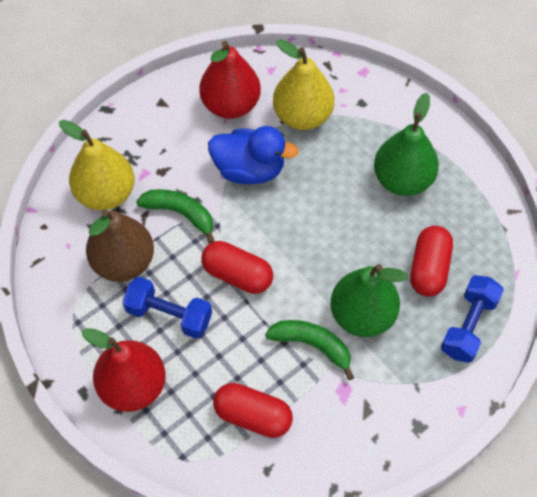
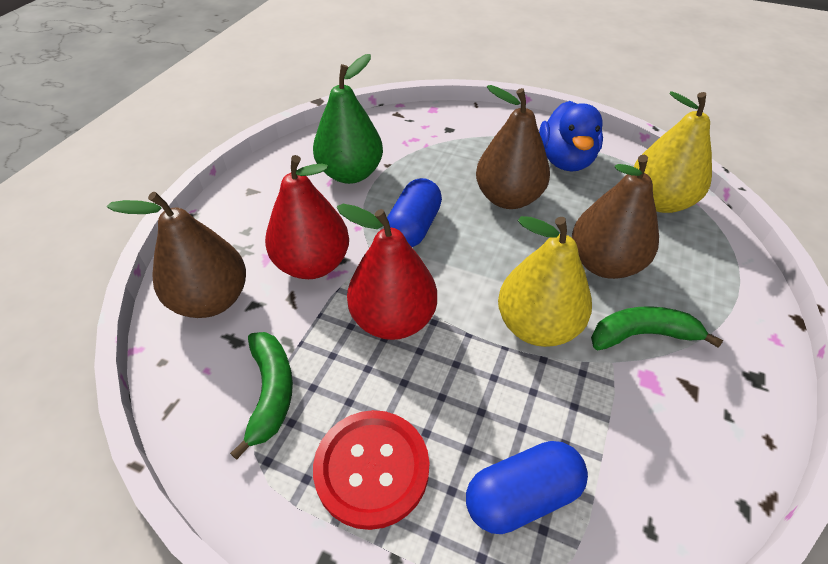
blue capsule: 0 -> 2
blue dumbbell: 2 -> 0
brown pear: 1 -> 3
green pear: 2 -> 1
red button: 0 -> 1
red capsule: 3 -> 0

